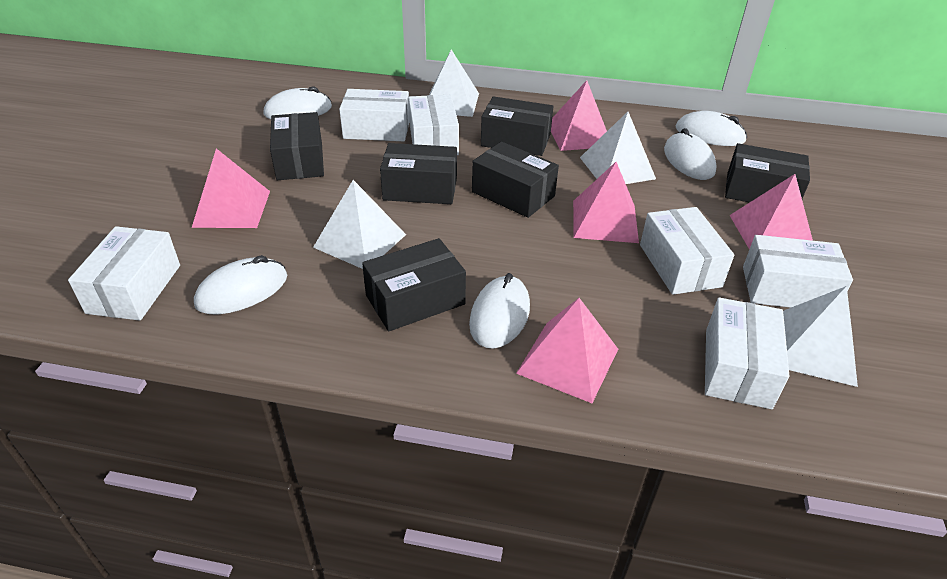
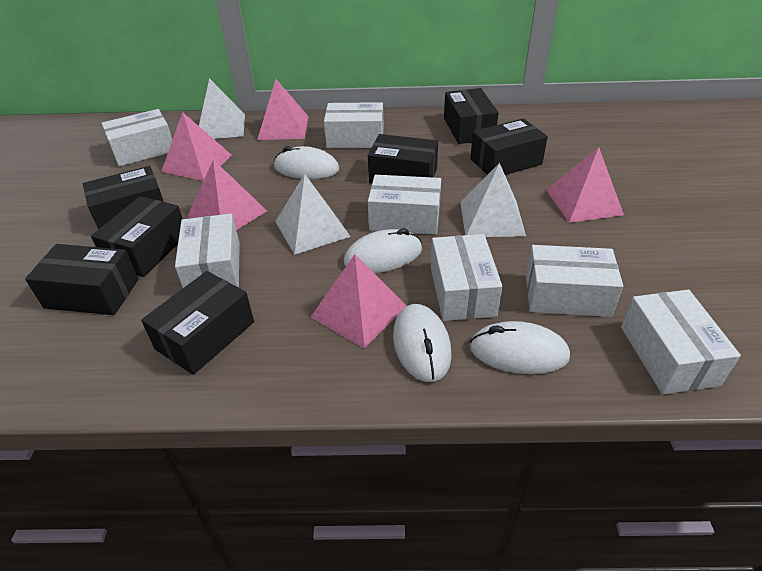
black box: 6 -> 7
white box: 6 -> 7
white mouse: 5 -> 4
white pyramid: 4 -> 3

